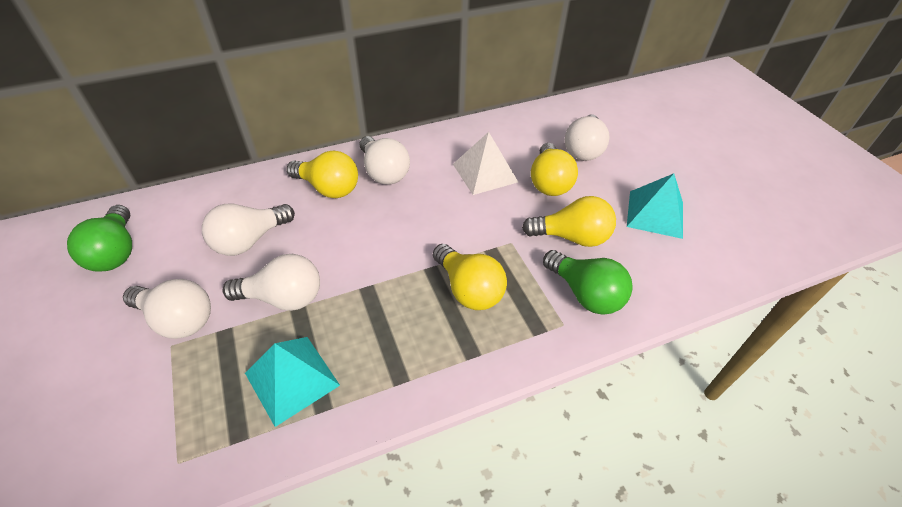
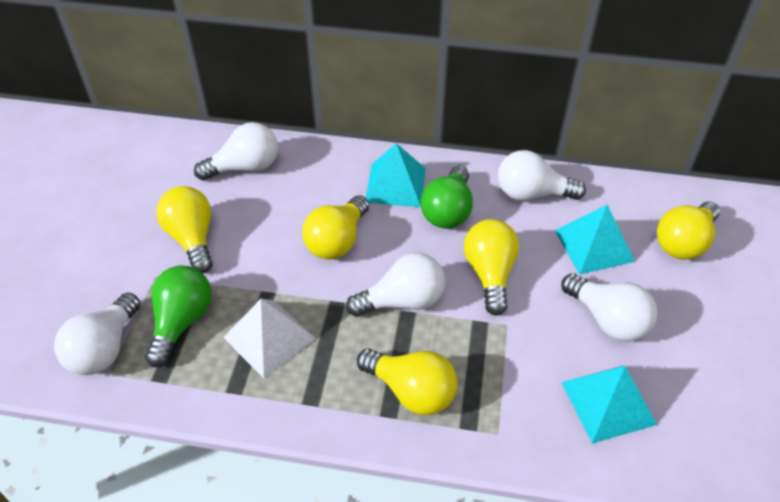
turquoise pyramid: 2 -> 3
yellow light bulb: 4 -> 5

